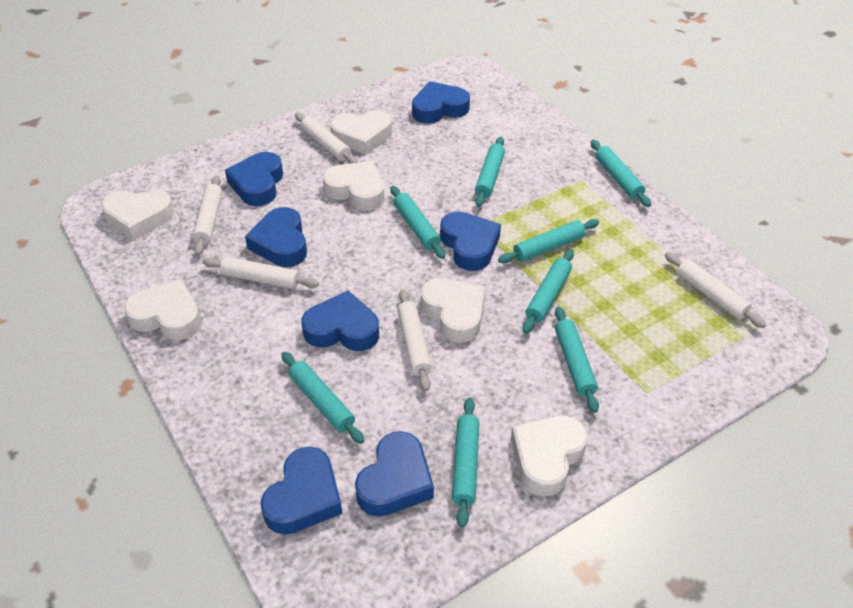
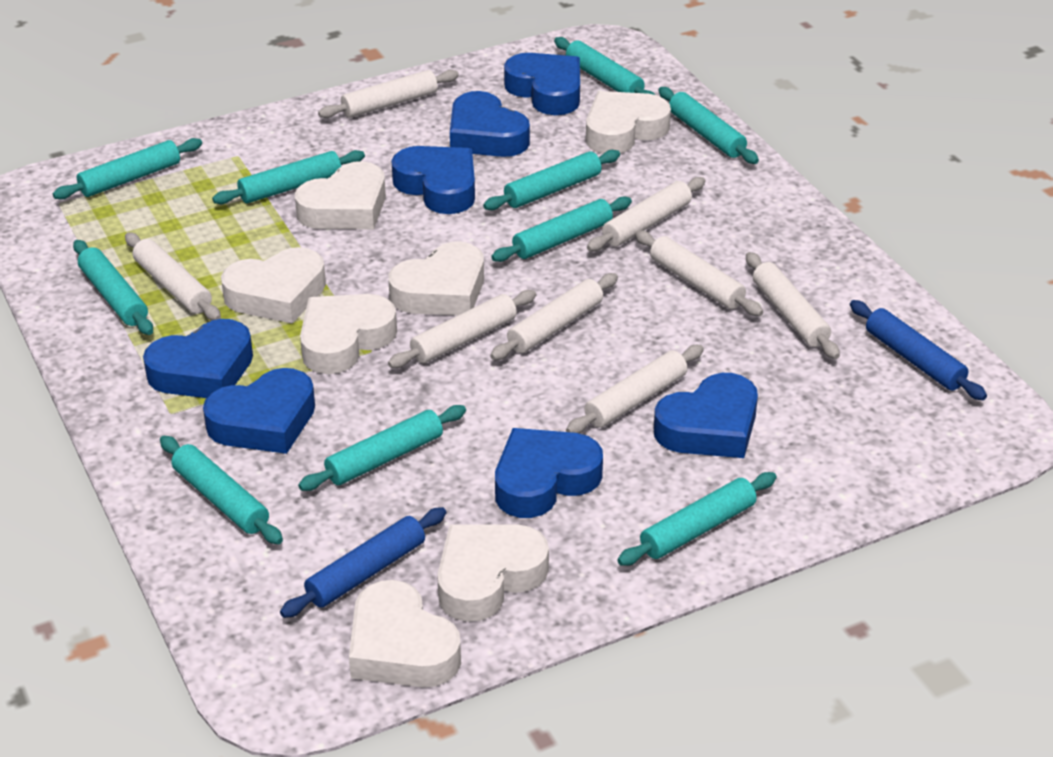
blue rolling pin: 0 -> 2
turquoise rolling pin: 8 -> 10
white heart: 6 -> 7
white rolling pin: 5 -> 8

